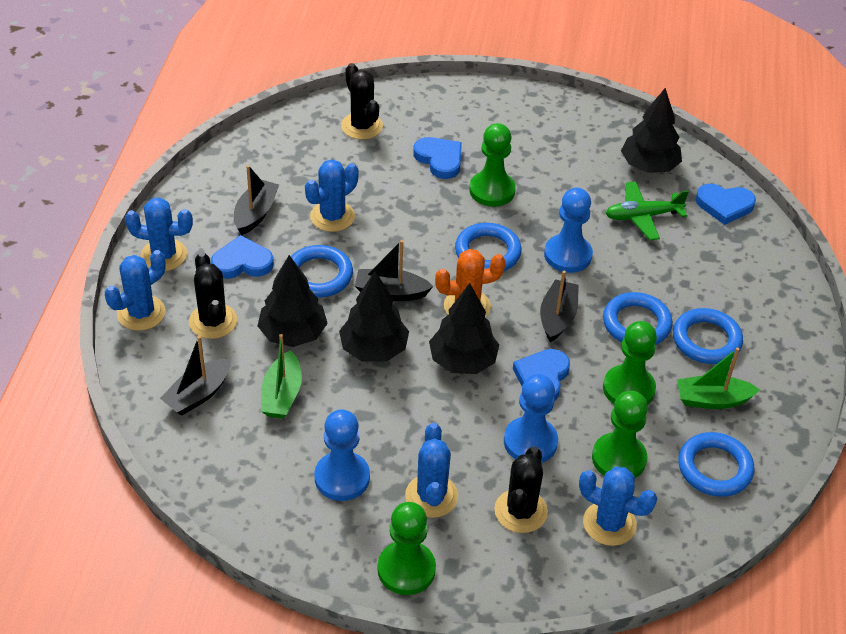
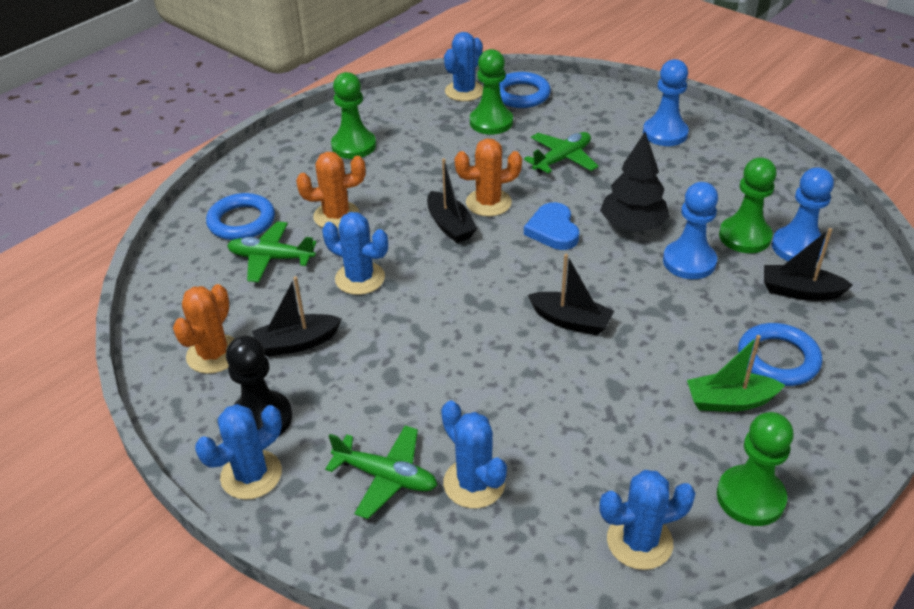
black cactus: 3 -> 0
black pawn: 0 -> 1
black tree: 4 -> 1
blue heart: 4 -> 1
blue ring: 5 -> 3
green boat: 2 -> 1
green plane: 1 -> 3
orange cactus: 1 -> 3

